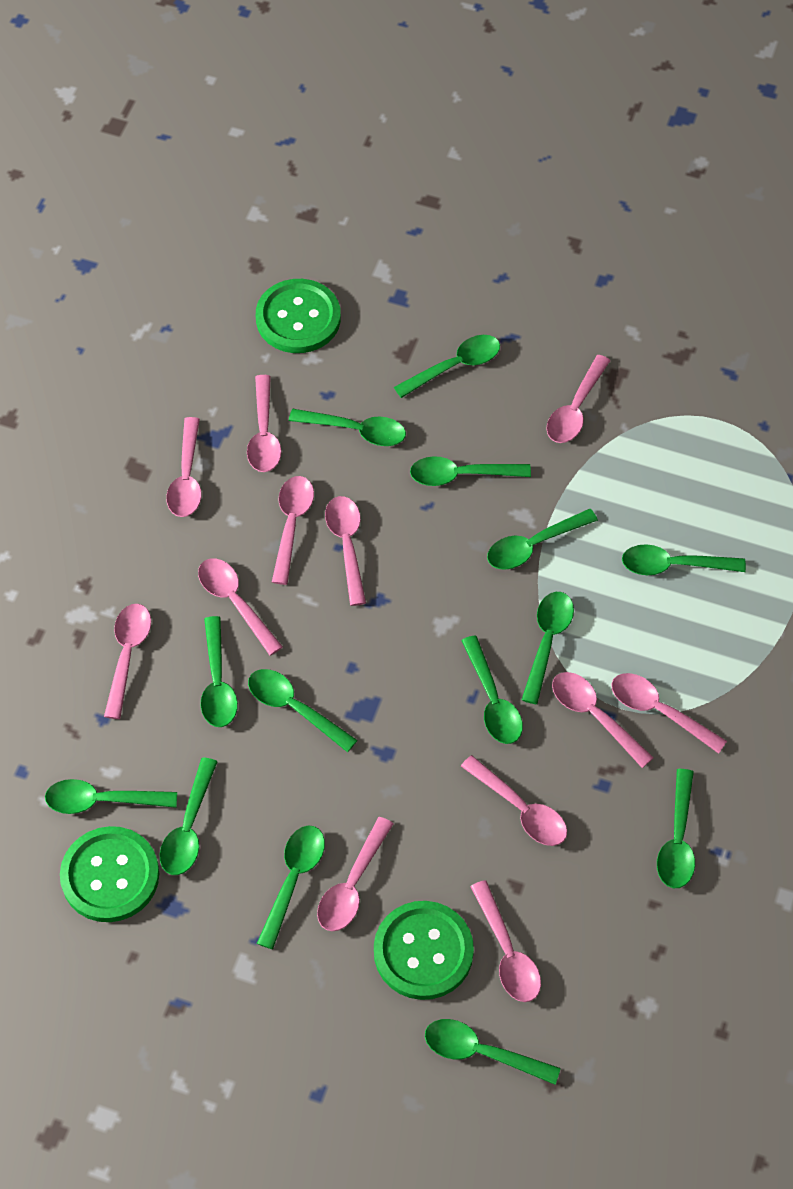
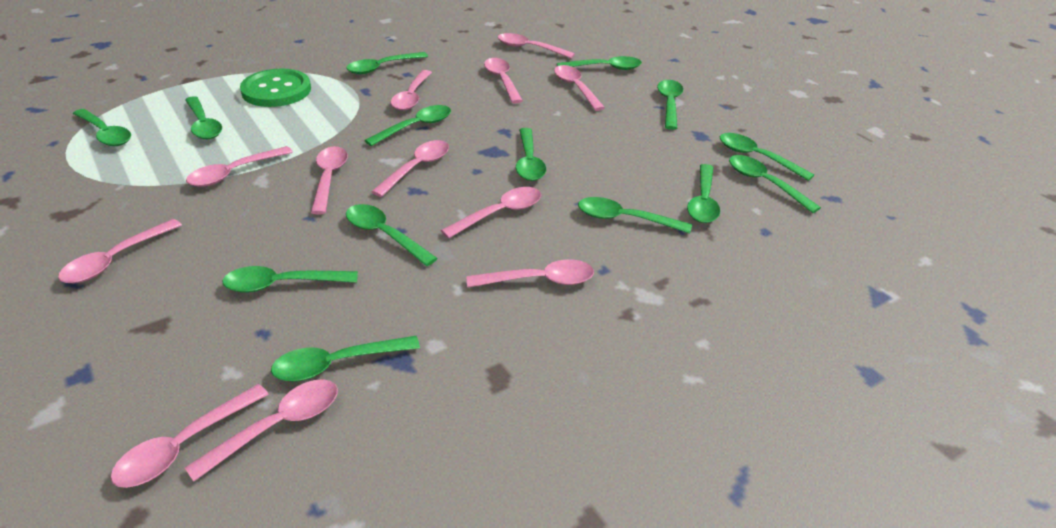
green button: 3 -> 1

